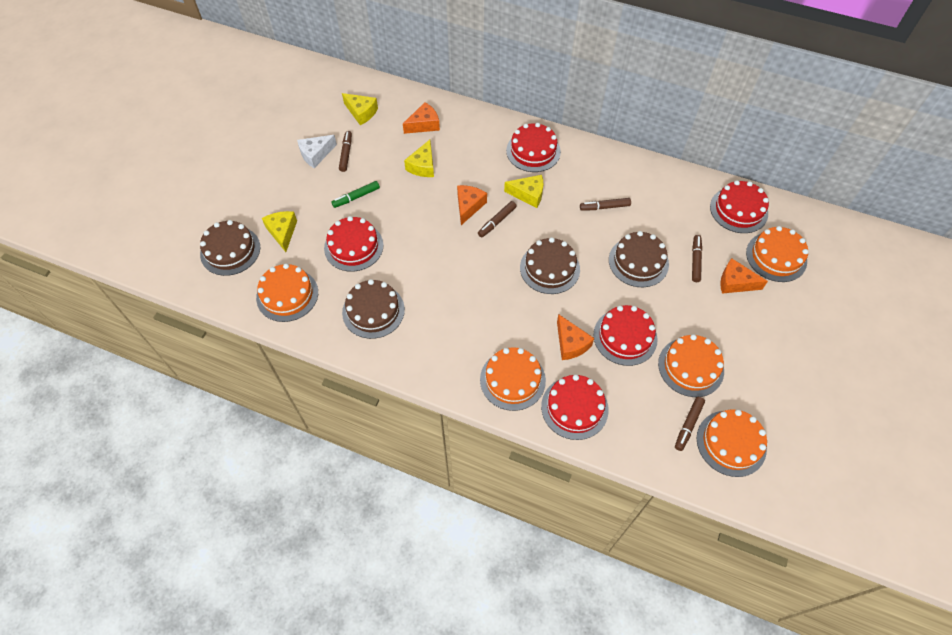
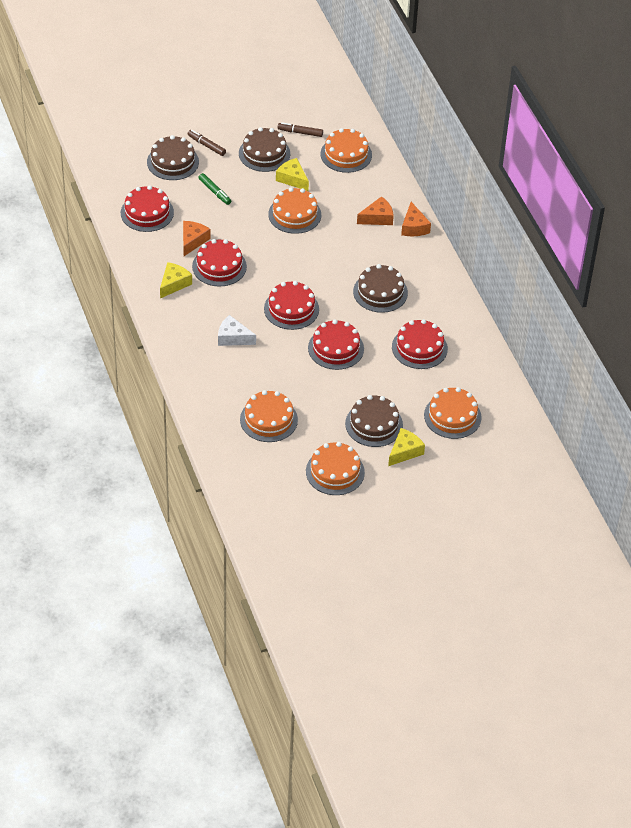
brown marker: 5 -> 2
orange cheese: 4 -> 3
yellow cheese: 4 -> 3

